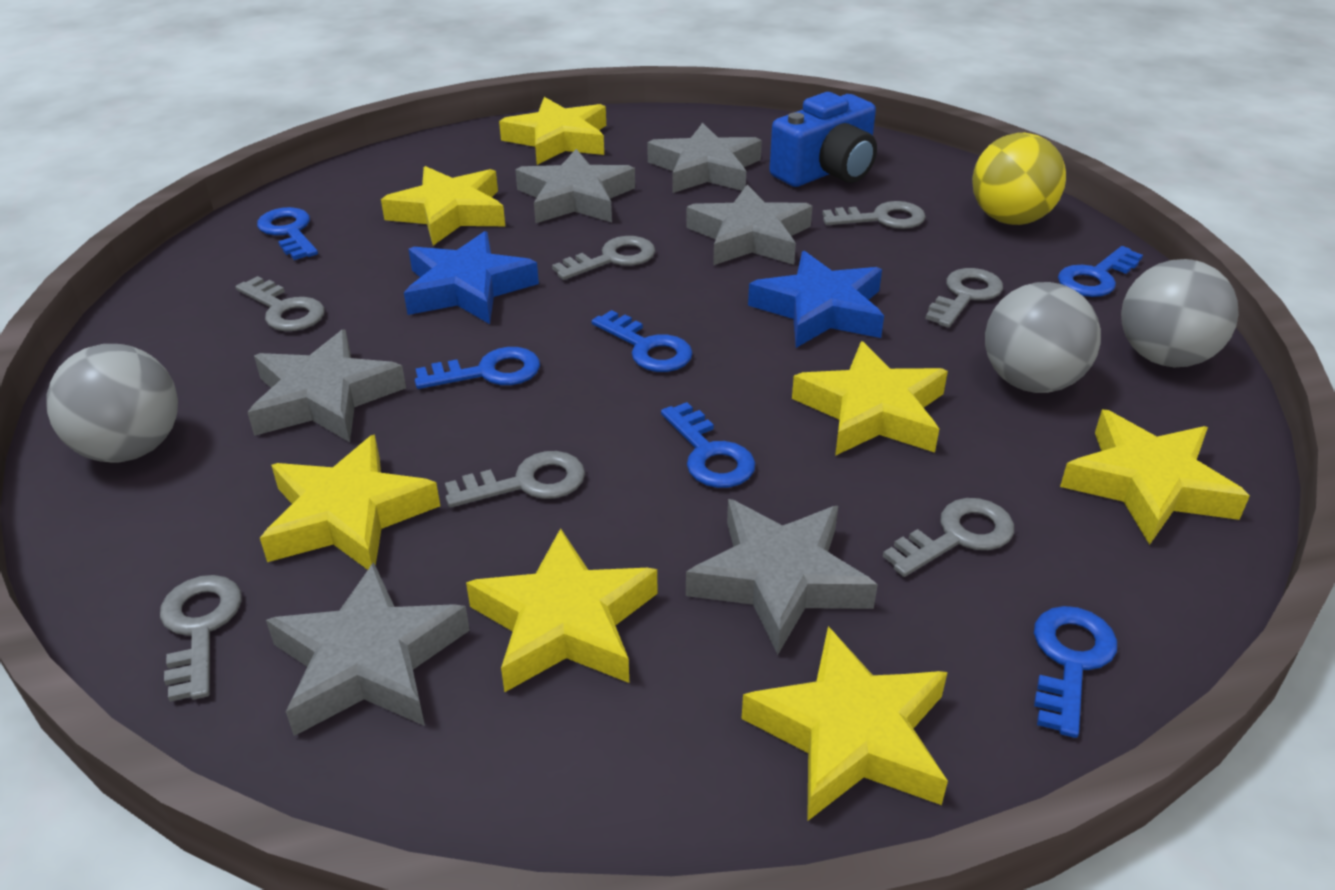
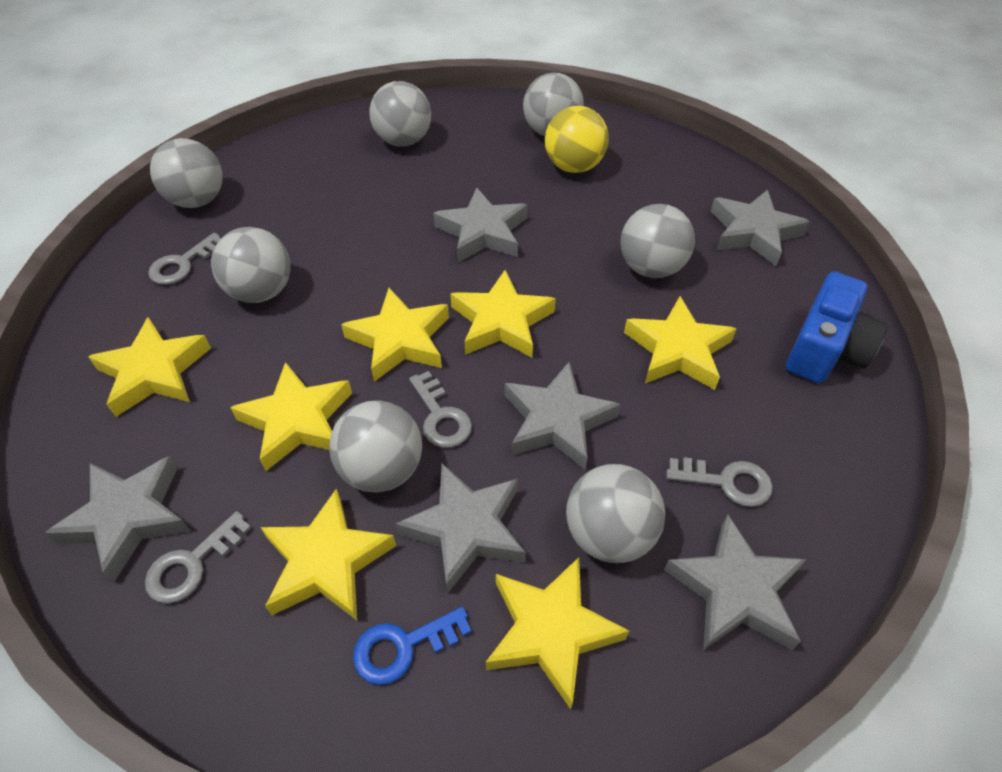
blue key: 6 -> 1
blue star: 2 -> 0
grey ball: 3 -> 7
grey key: 7 -> 4

